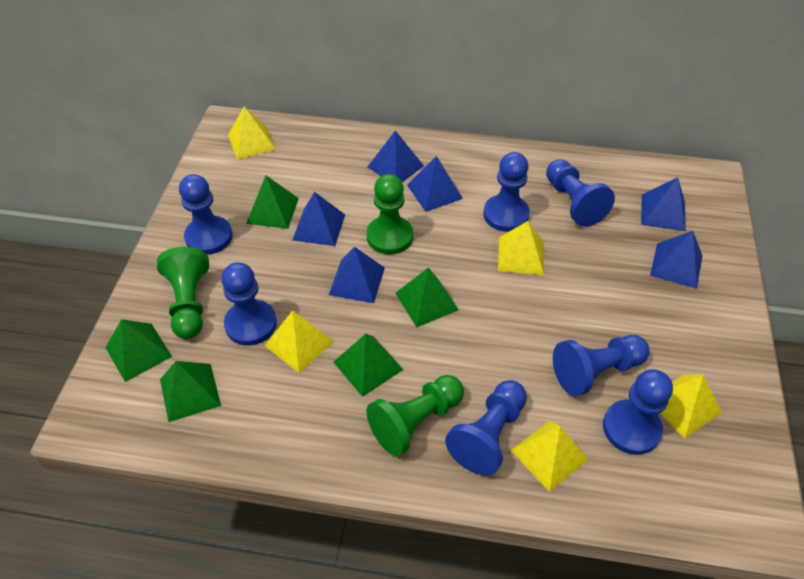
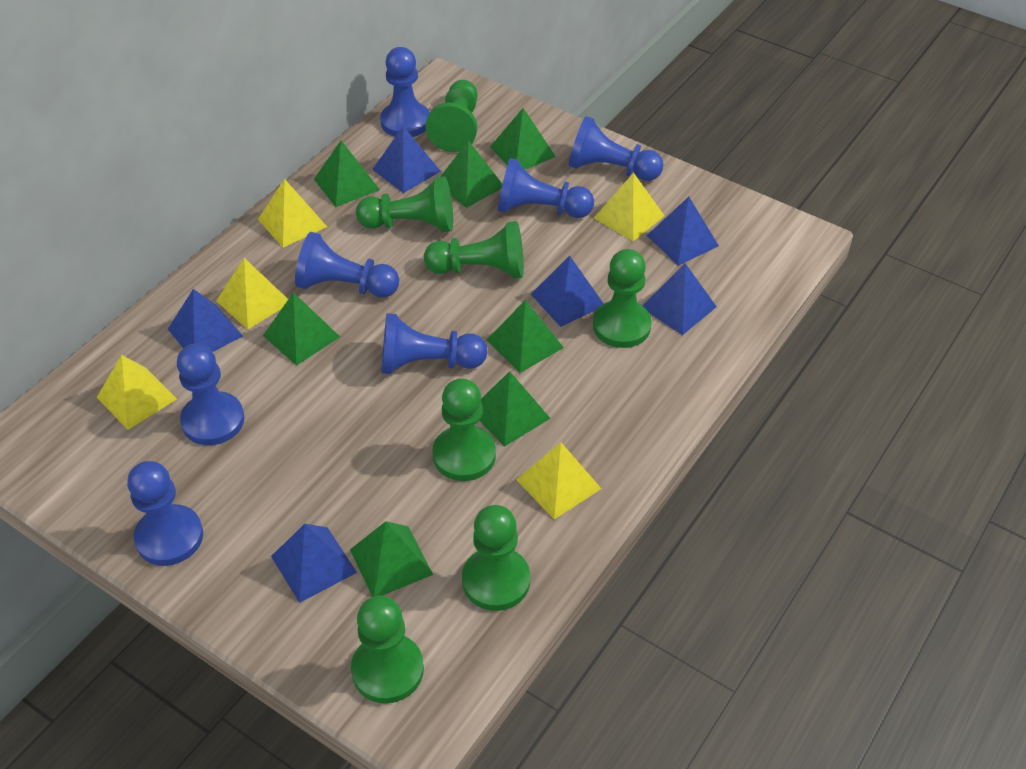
green pawn: 3 -> 7
green pyramid: 5 -> 7

